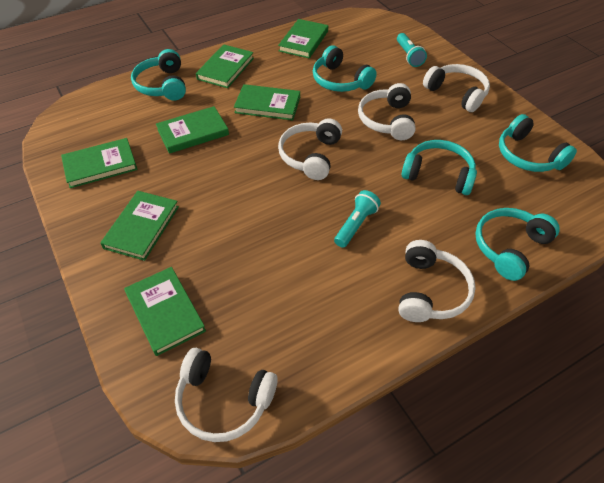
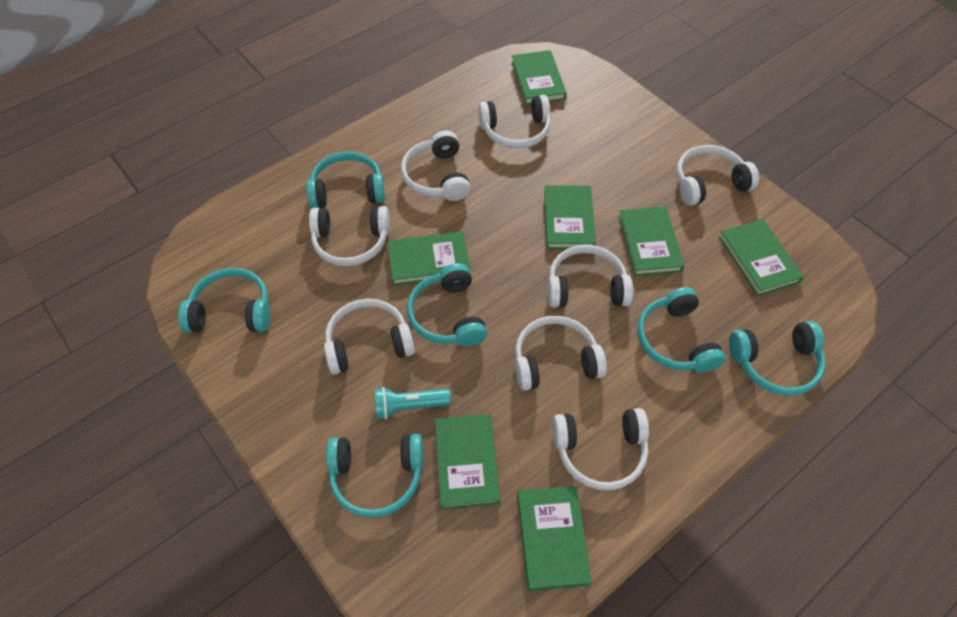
turquoise flashlight: 2 -> 1
turquoise headphones: 5 -> 6
white headphones: 5 -> 8

